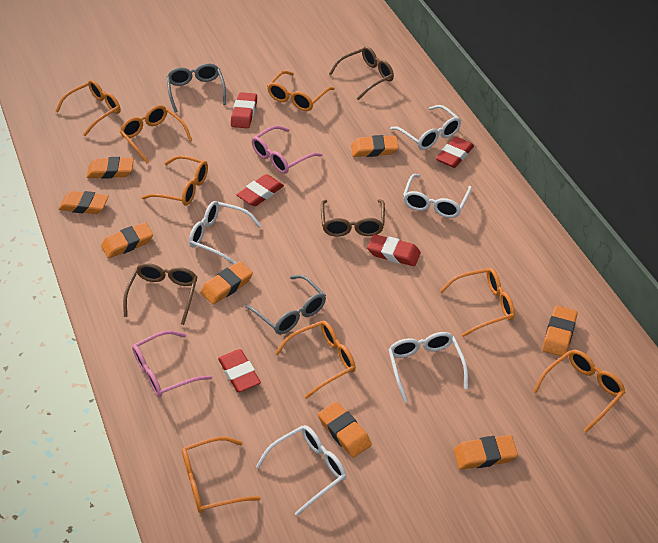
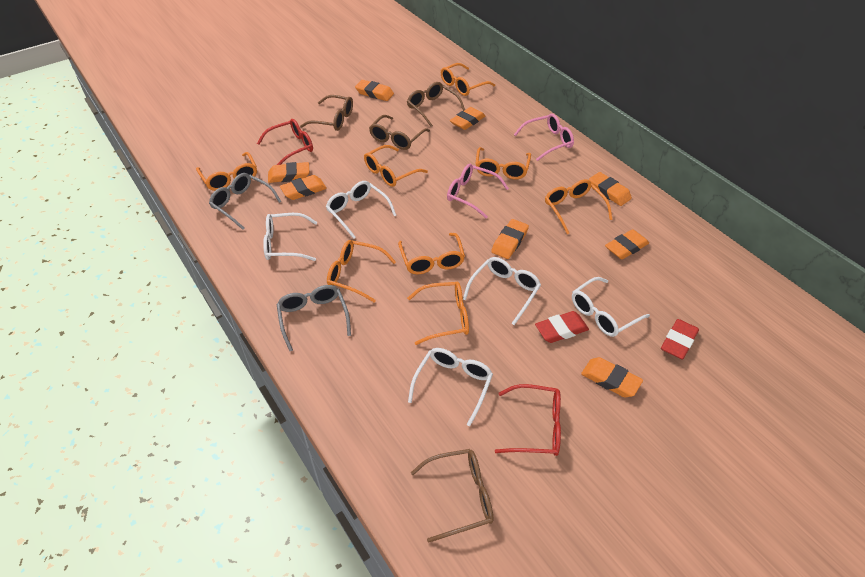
brown glasses: 3 -> 4
red eraser: 5 -> 2
red glasses: 0 -> 2

